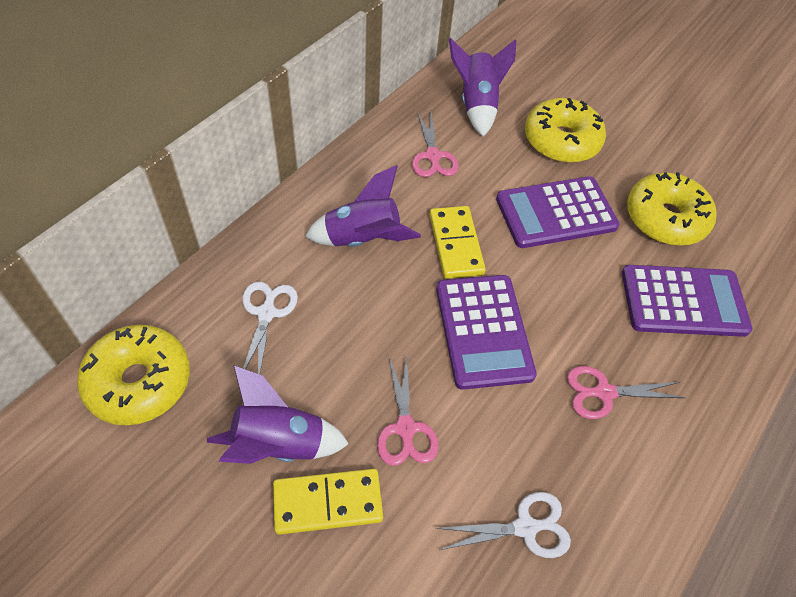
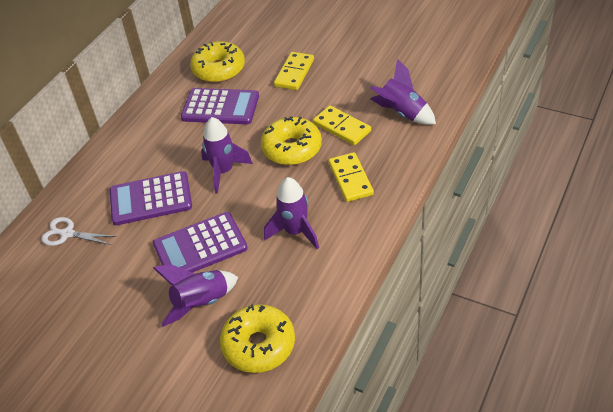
pink scissors: 3 -> 0
purple rocket: 3 -> 4
white scissors: 2 -> 1
yellow domino: 2 -> 3

